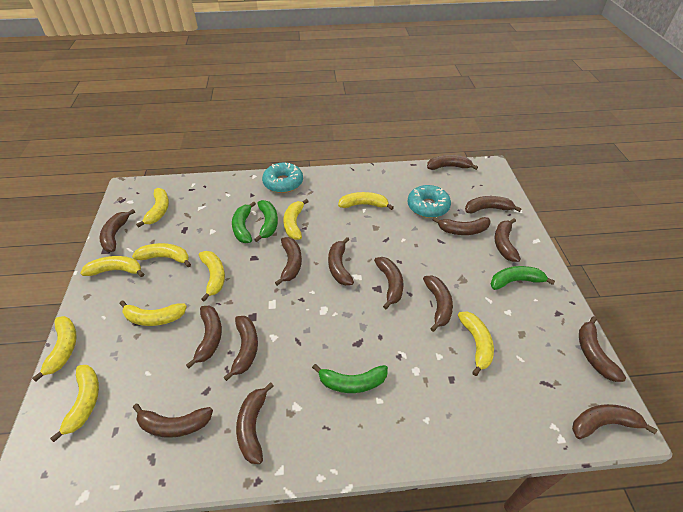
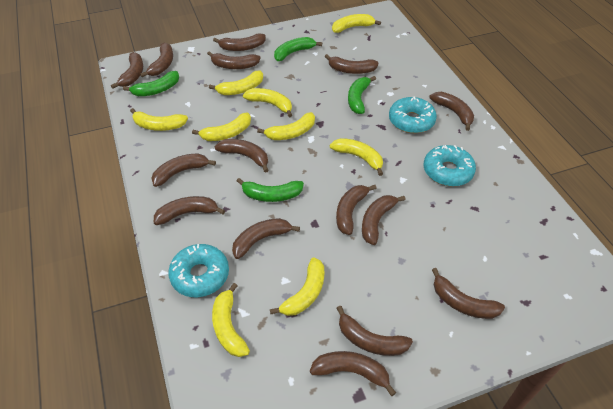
turquoise donut: 2 -> 3
yellow banana: 10 -> 9

